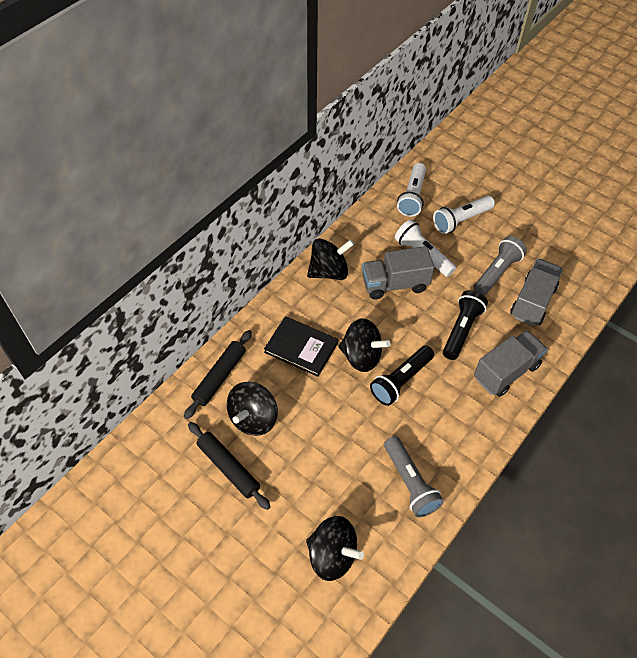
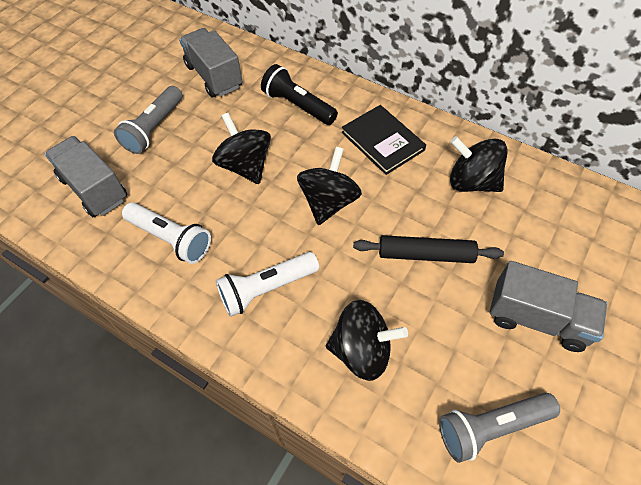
black flashlight: 2 -> 1
black rolling pin: 2 -> 1
white flashlight: 3 -> 2

